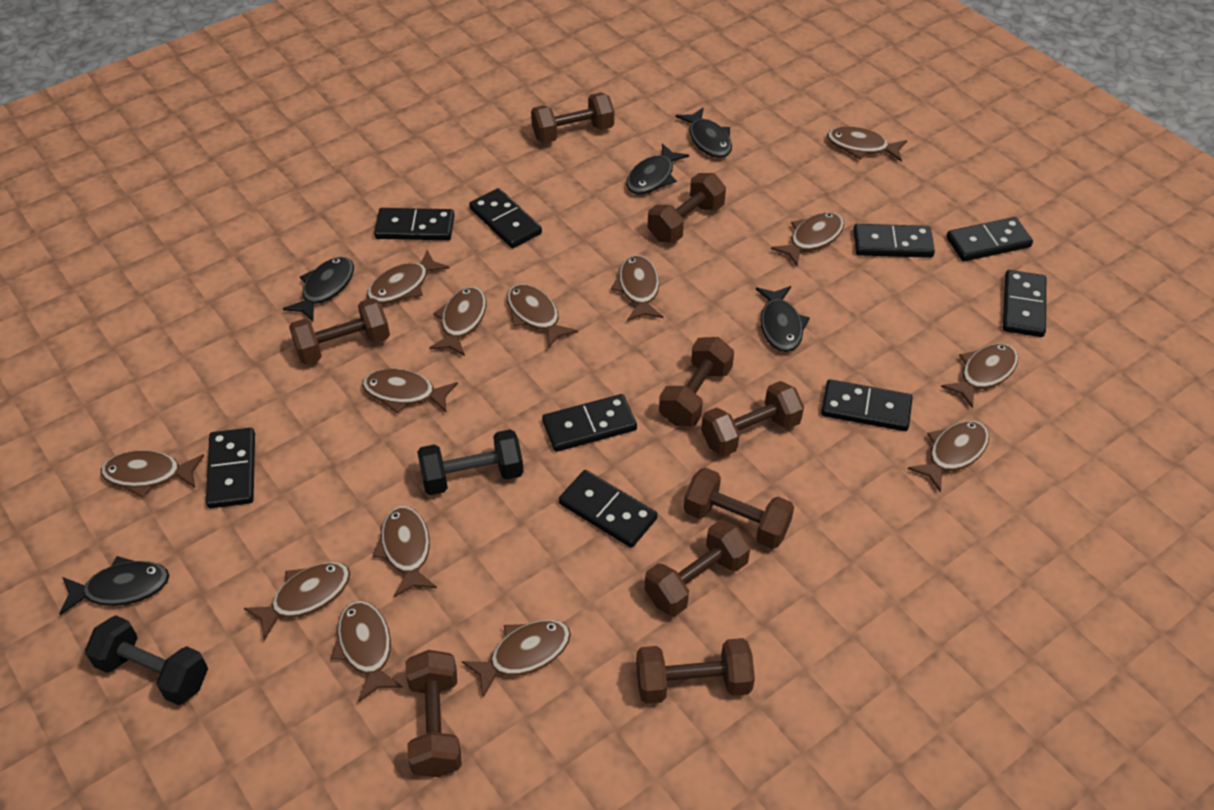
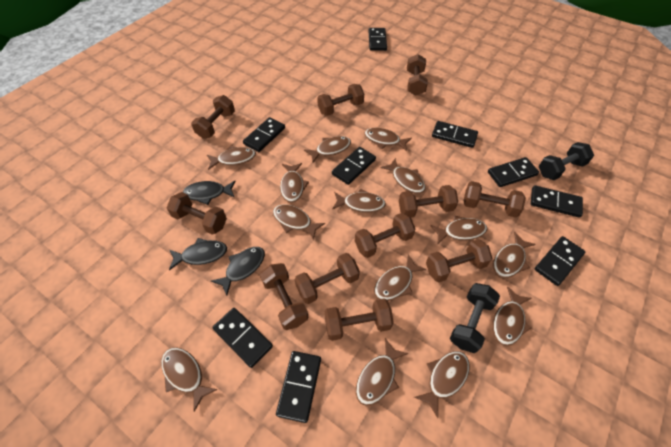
black fish: 5 -> 3
brown dumbbell: 9 -> 11

